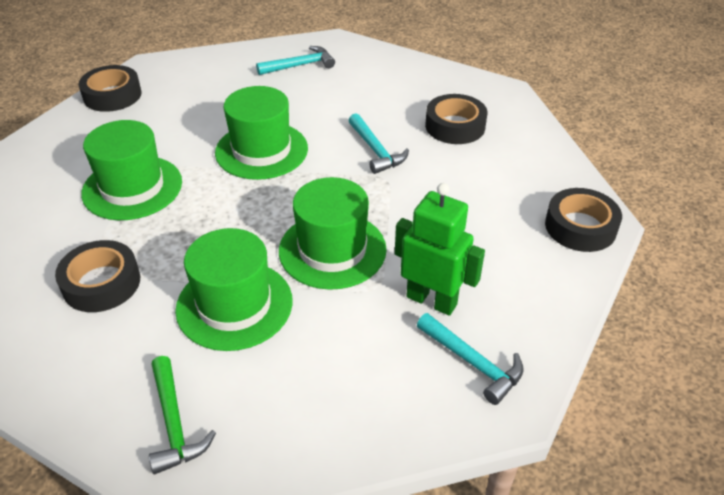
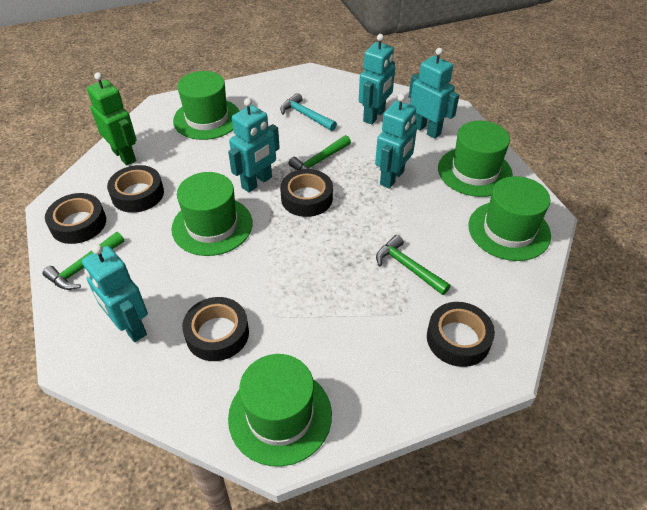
black tape: 4 -> 5
green hammer: 1 -> 3
green hat: 4 -> 5
turquoise hammer: 3 -> 1
turquoise robot: 0 -> 5

